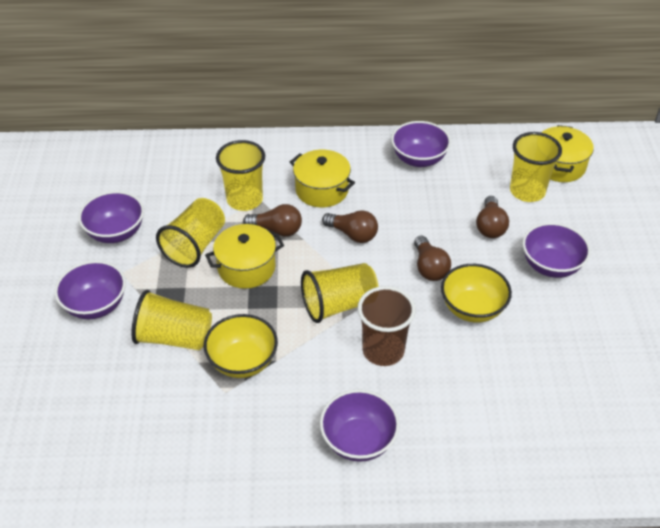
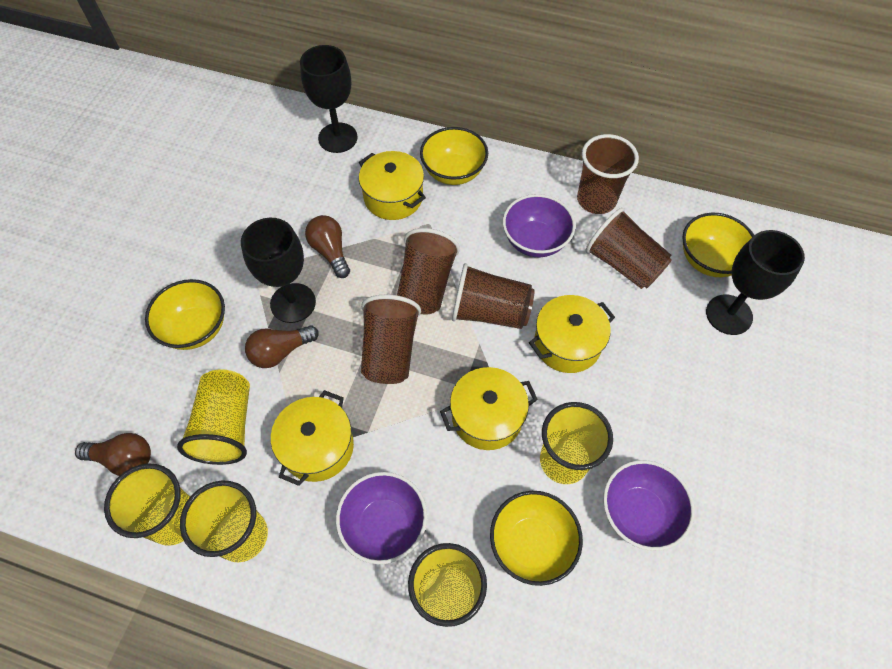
black goblet: 0 -> 3
brown cup: 1 -> 5
brown light bulb: 4 -> 3
purple bowl: 5 -> 3
yellow bowl: 2 -> 4
yellow pot: 3 -> 4

